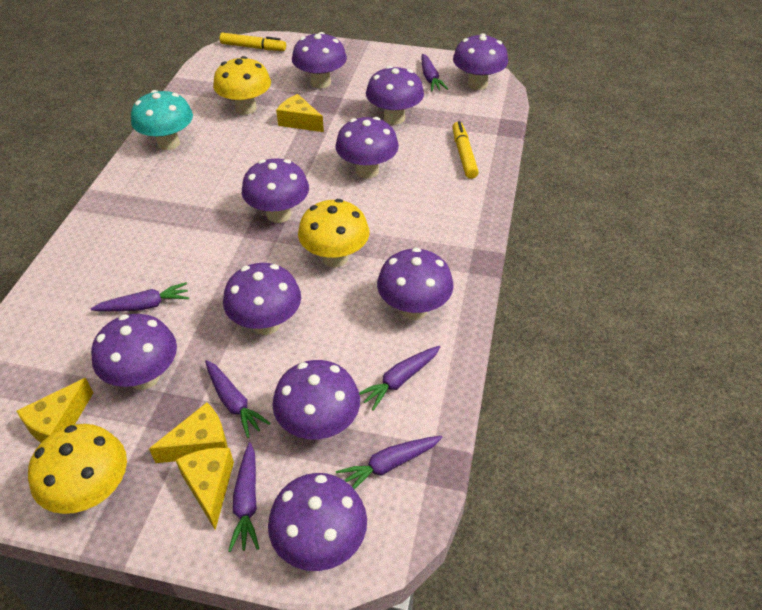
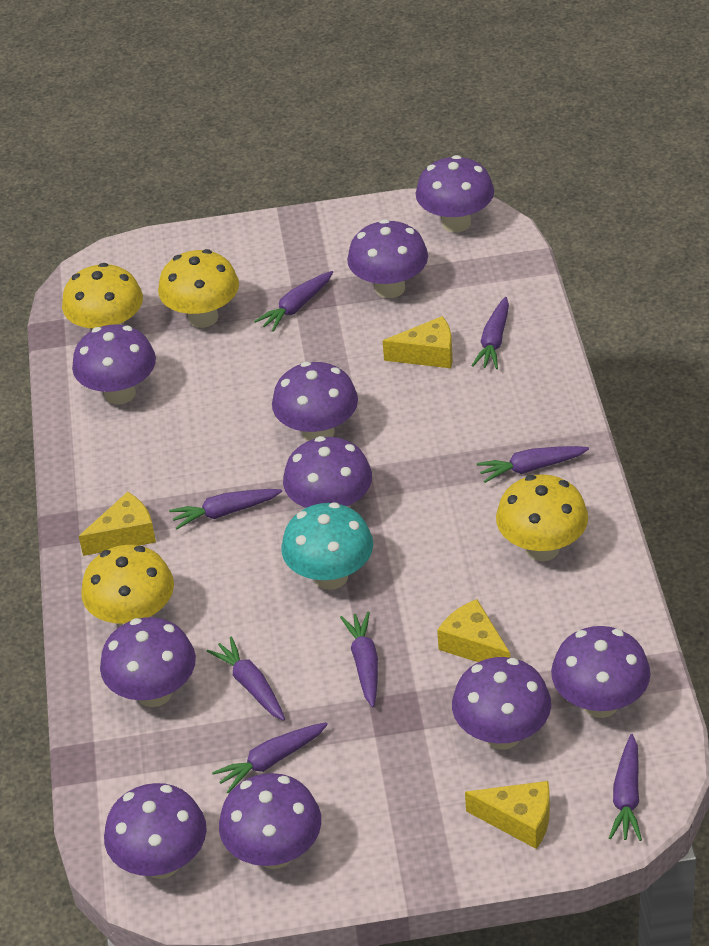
purple carrot: 6 -> 8
yellow marker: 2 -> 0
yellow mushroom: 3 -> 4

